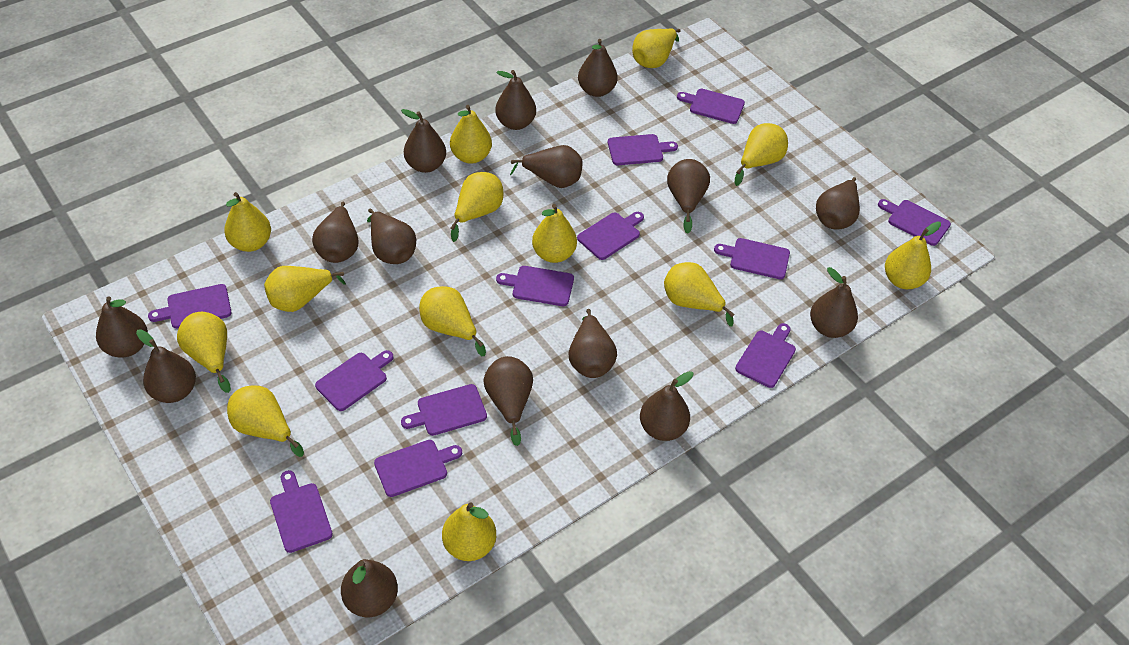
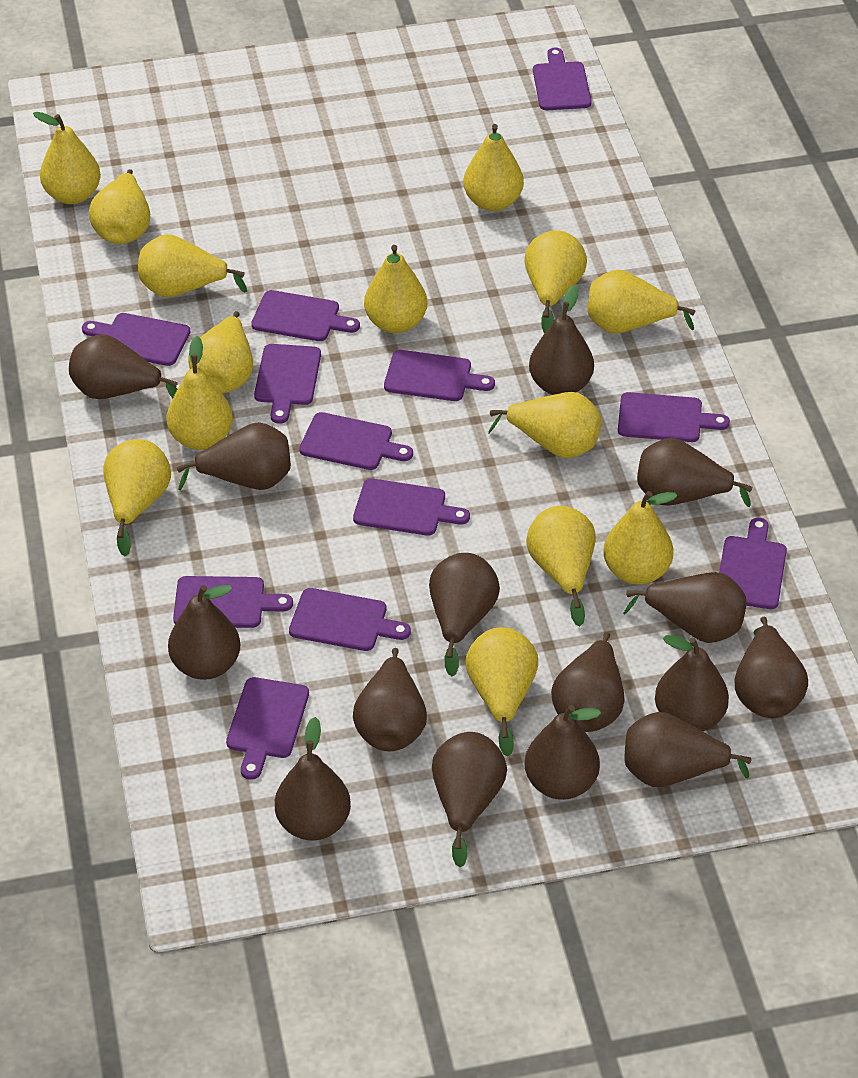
yellow pear: 13 -> 14

